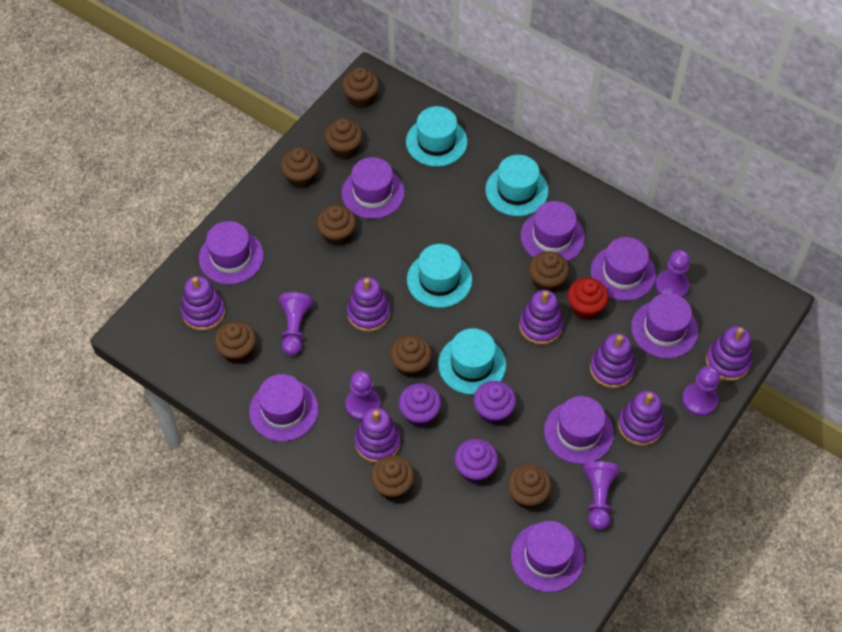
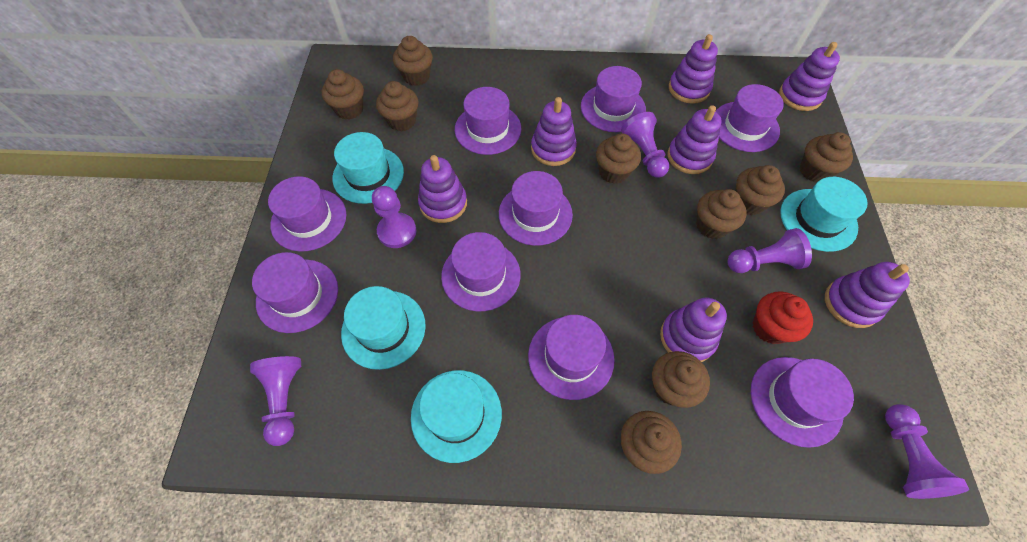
purple cupcake: 3 -> 0
purple hat: 8 -> 9

